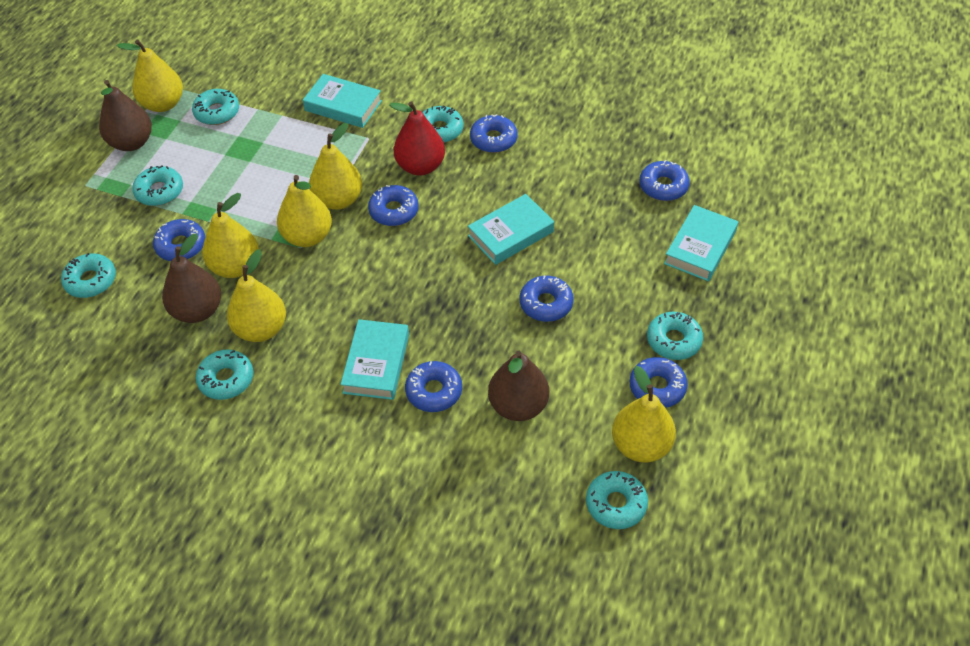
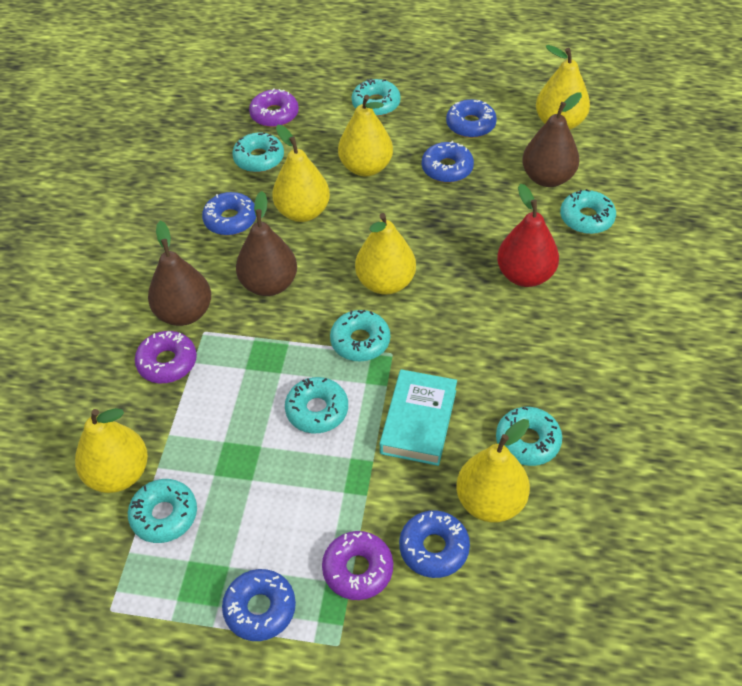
blue donut: 7 -> 5
purple donut: 0 -> 3
turquoise book: 4 -> 1

